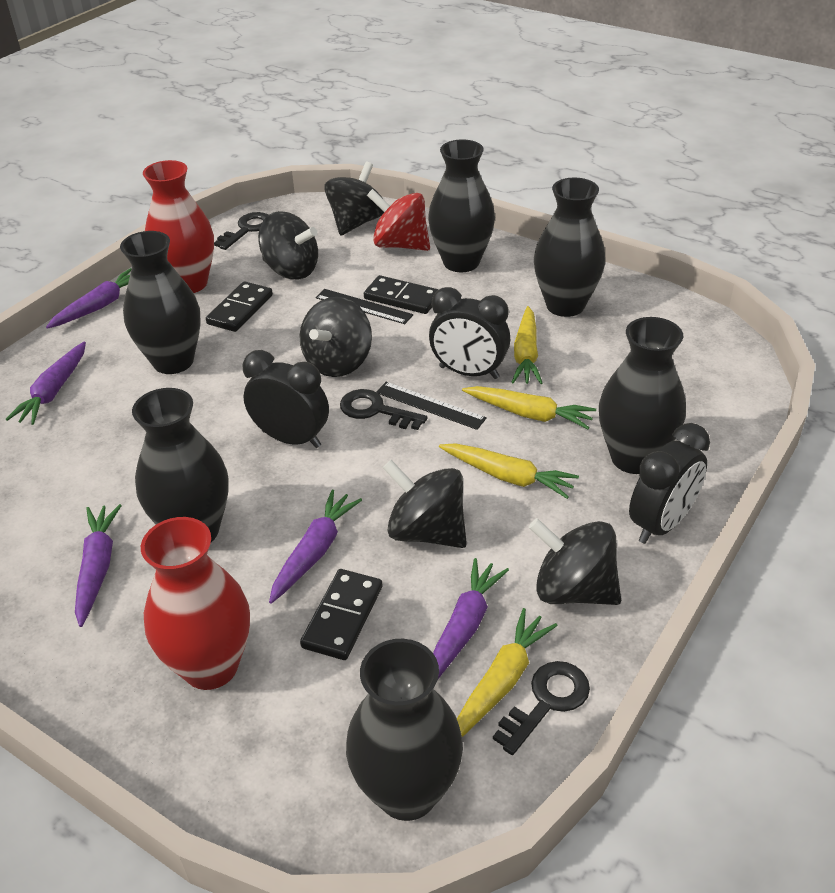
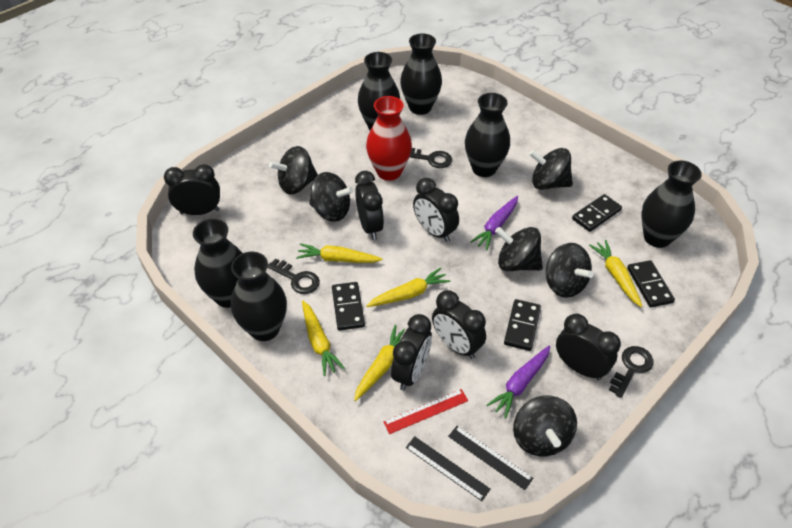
black clock: 3 -> 6
black domino: 3 -> 4
black spinning top: 5 -> 6
purple carrot: 5 -> 2
red ruler: 0 -> 1
red spinning top: 1 -> 0
red vase: 2 -> 1
yellow carrot: 4 -> 5

